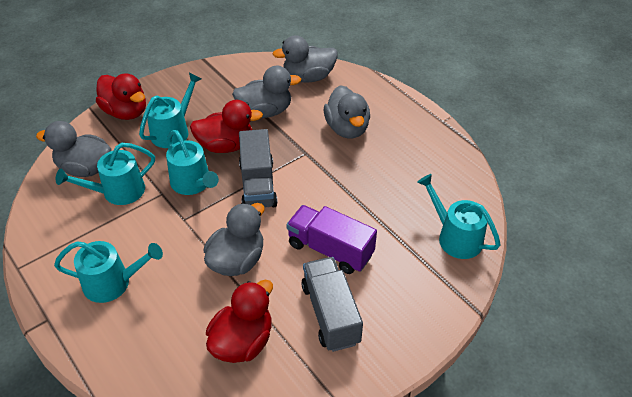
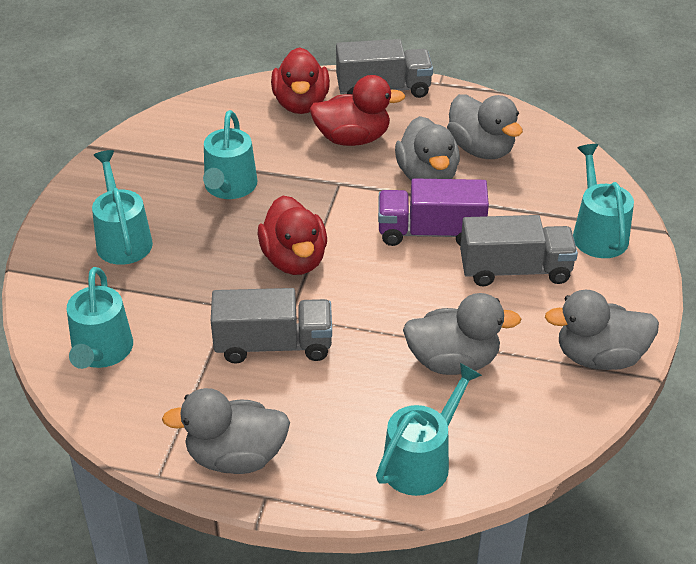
grey truck: 2 -> 3

